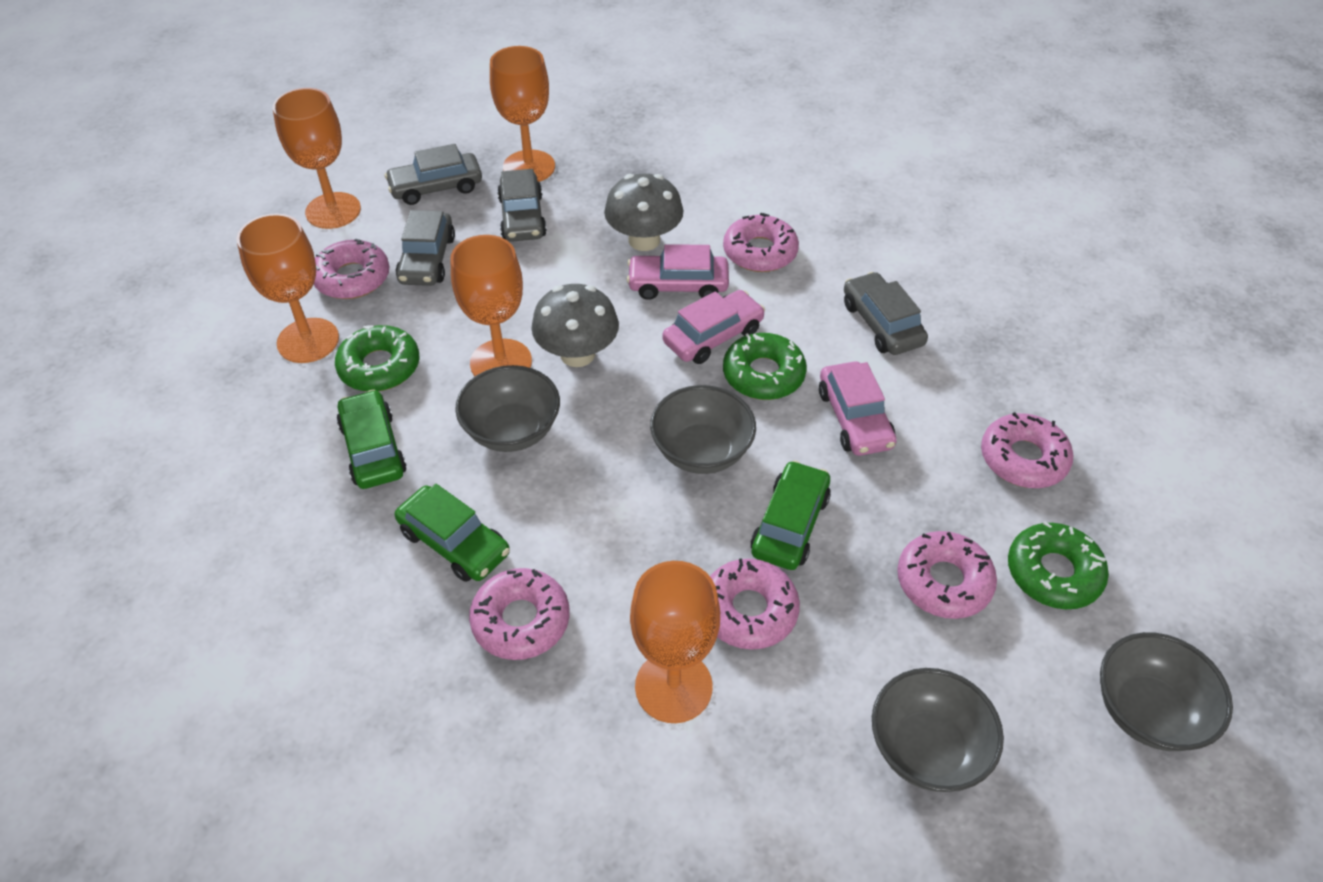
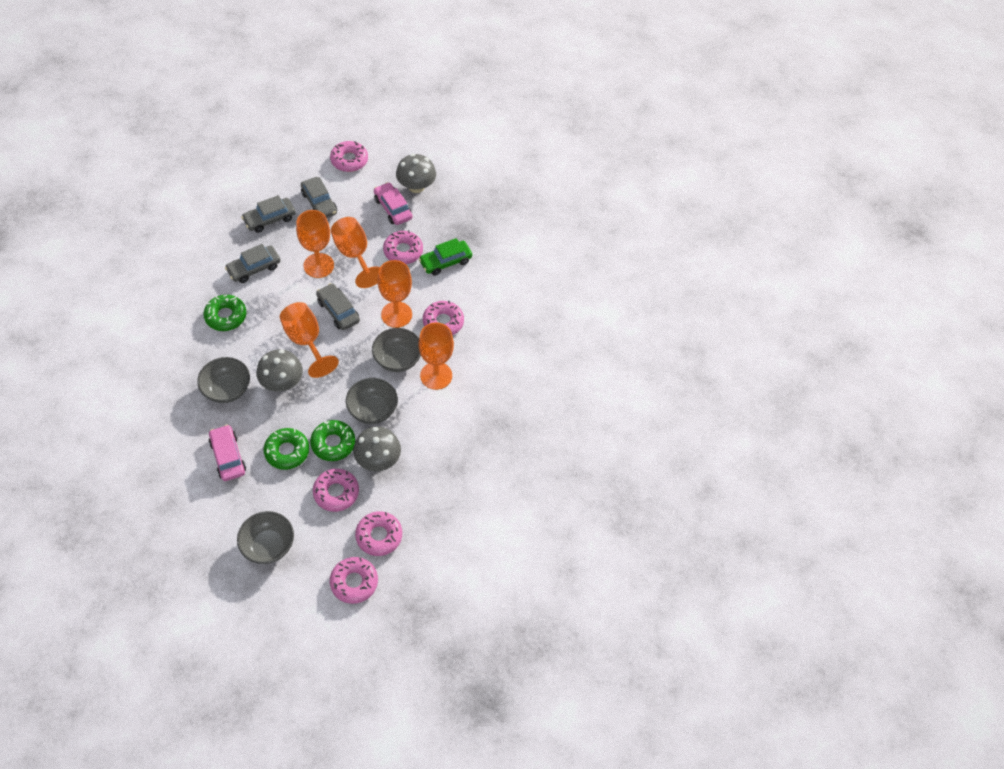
green car: 3 -> 1
grey mushroom: 2 -> 3
pink car: 3 -> 2

